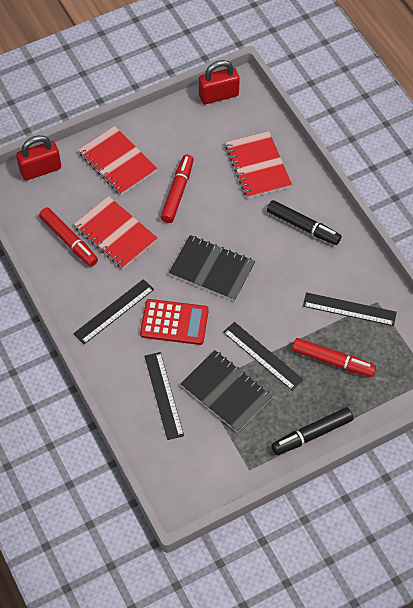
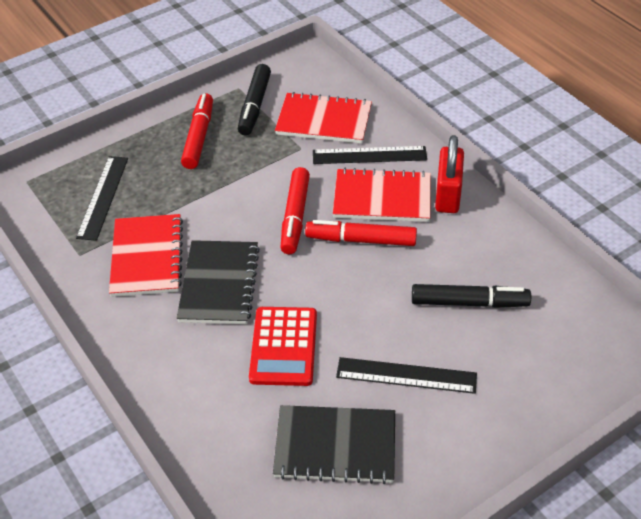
black ruler: 4 -> 3
red padlock: 2 -> 1

